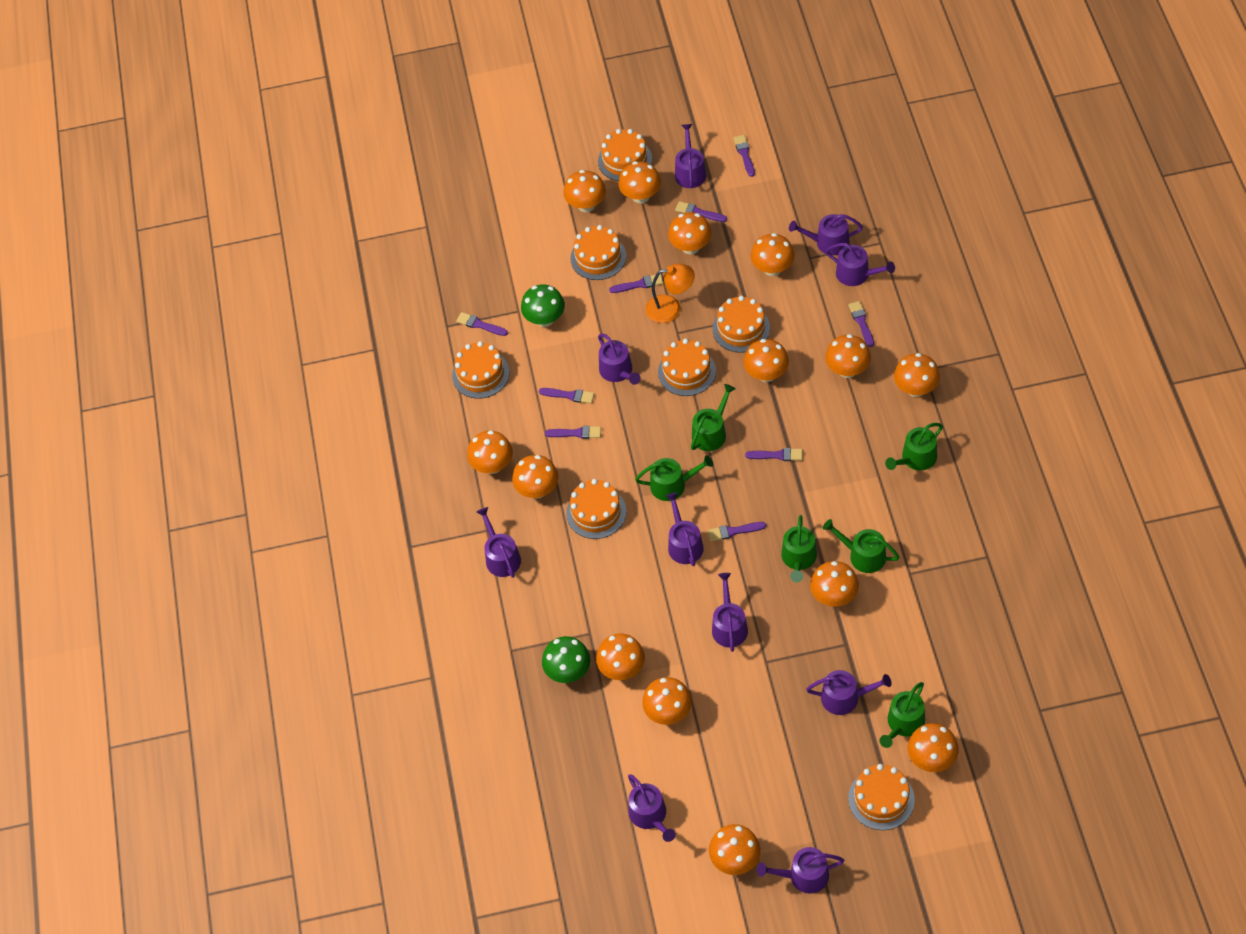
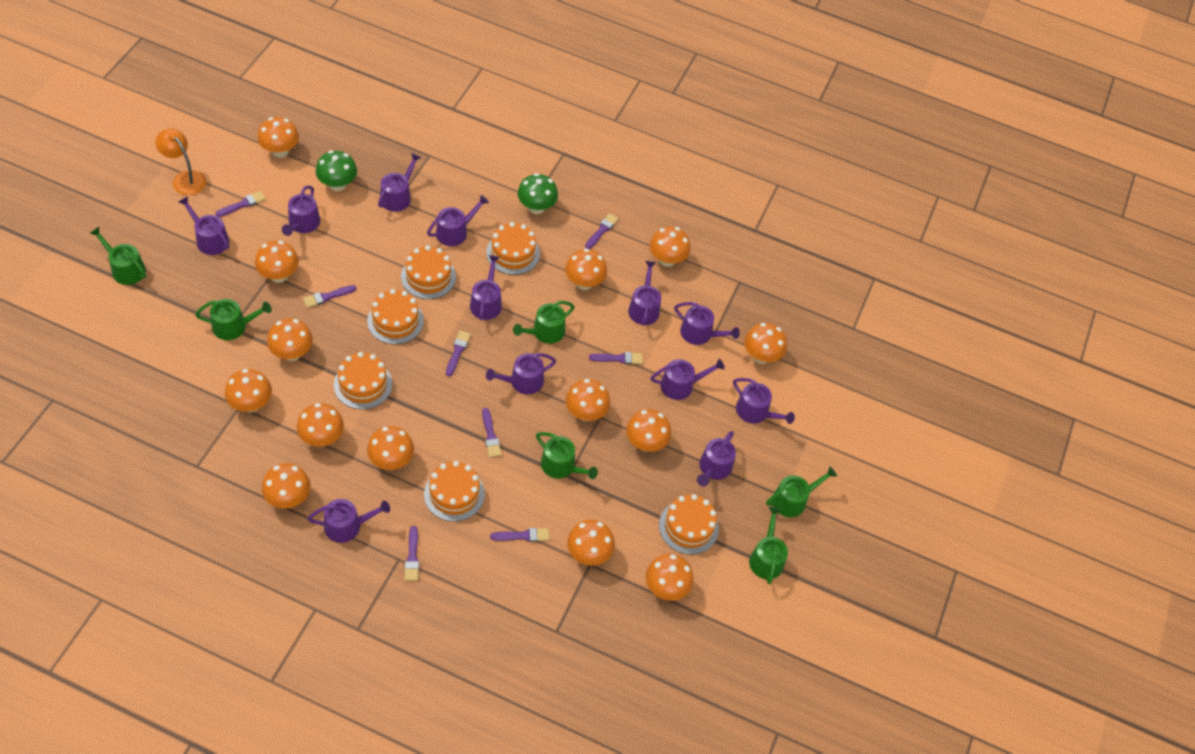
orange cake: 7 -> 6
purple brush: 9 -> 8
purple watering can: 10 -> 12

